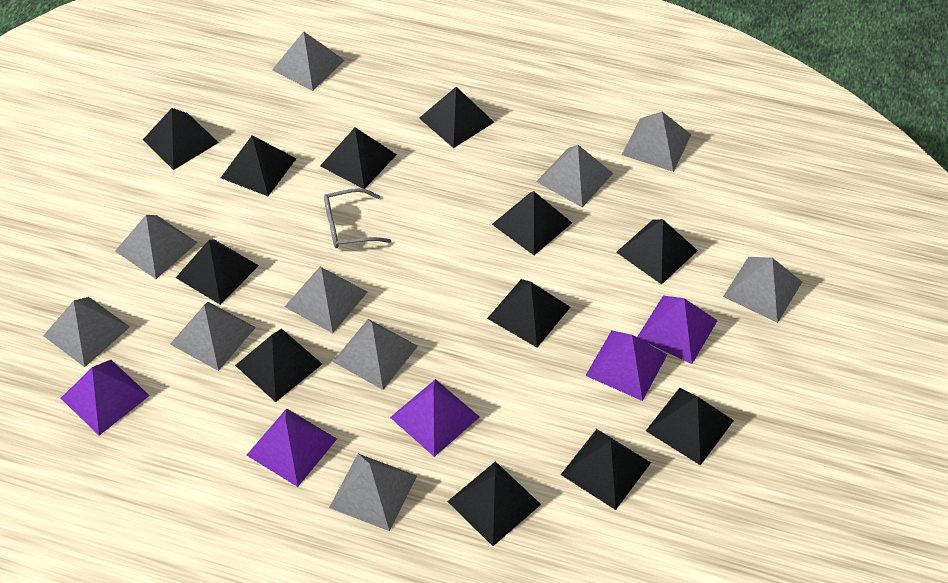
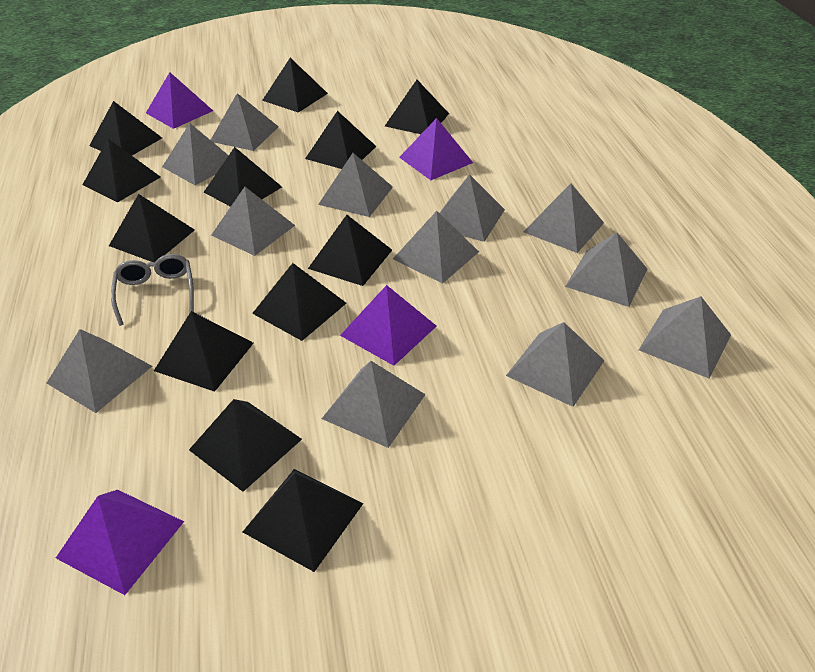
grey pyramid: 10 -> 12
purple pyramid: 5 -> 4

